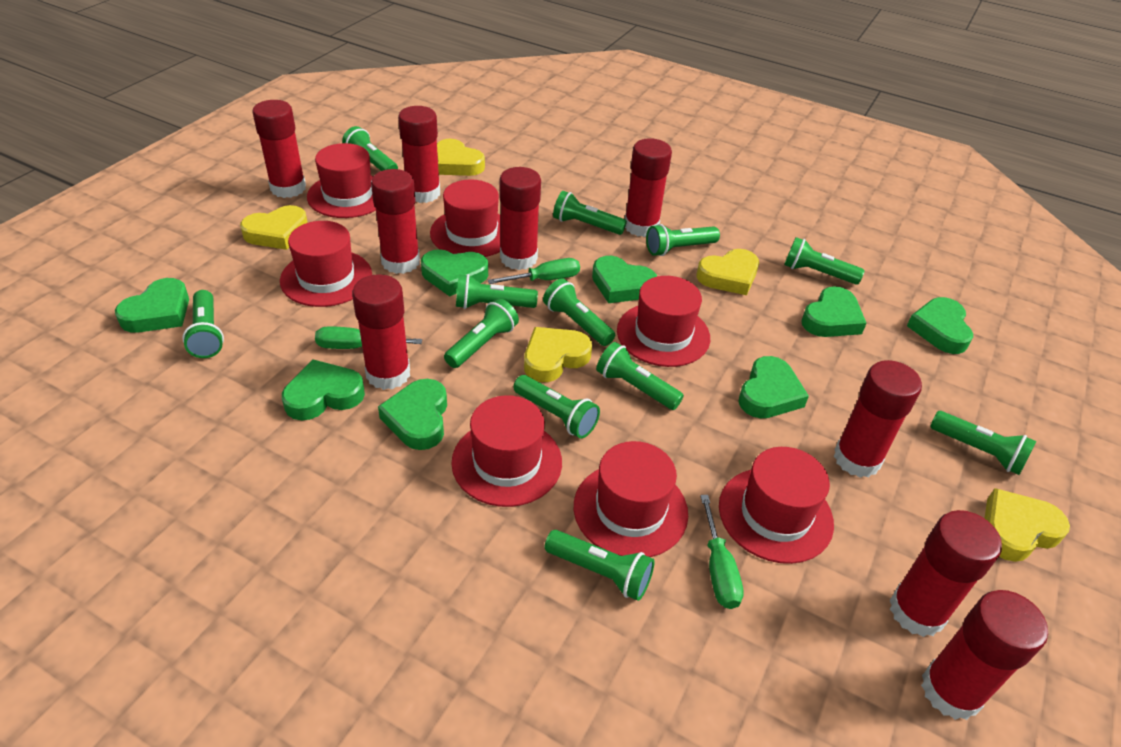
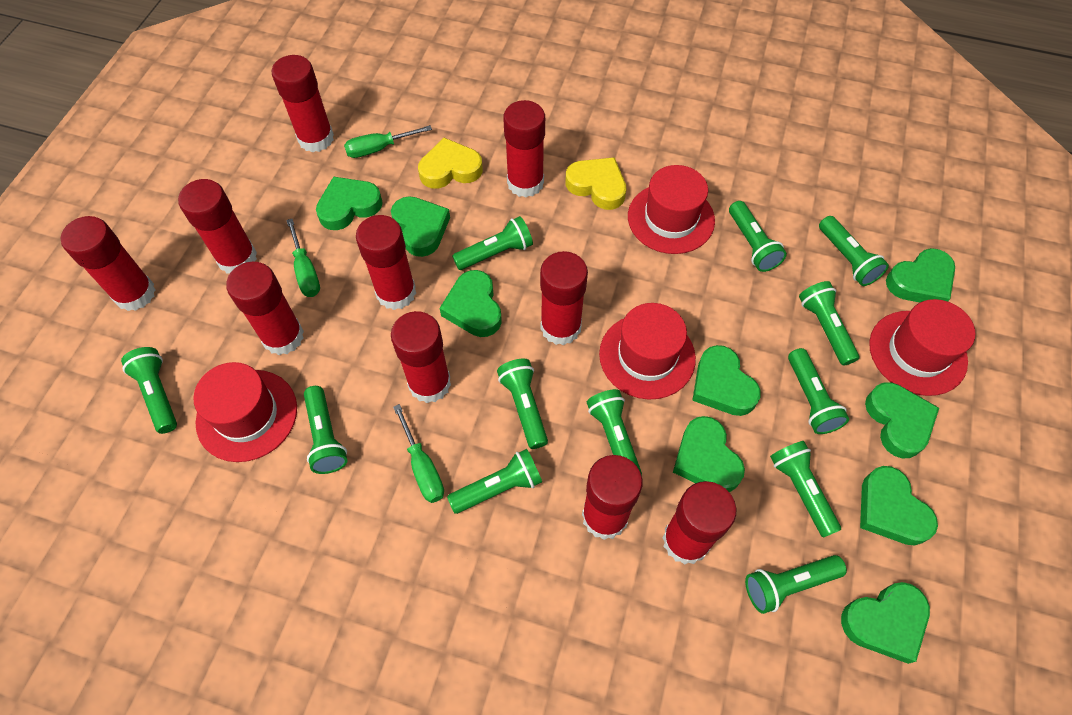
green heart: 8 -> 9
red glue stick: 9 -> 10
red hat: 7 -> 4
yellow heart: 5 -> 2

